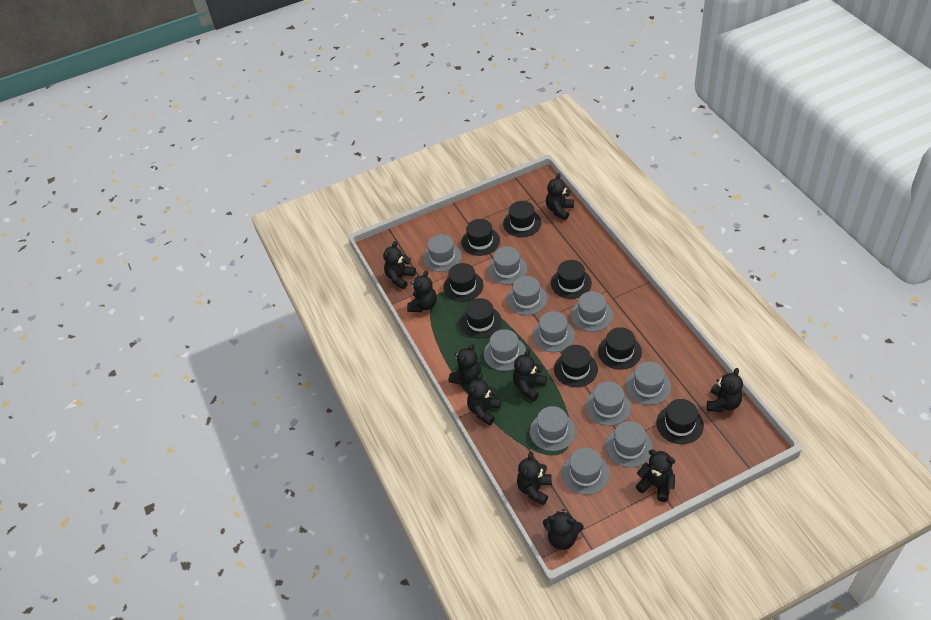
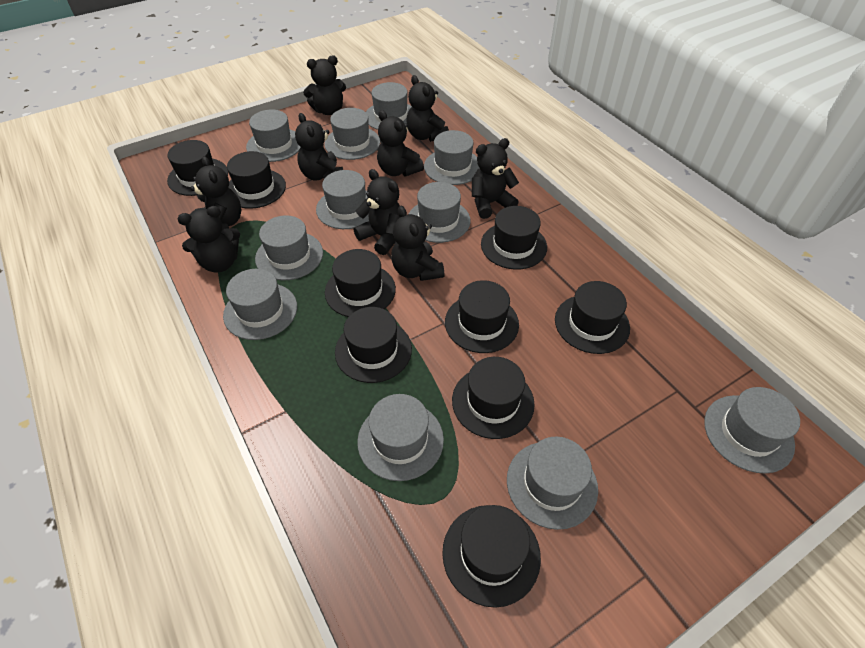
black hat: 8 -> 9
black teddy bear: 10 -> 9

